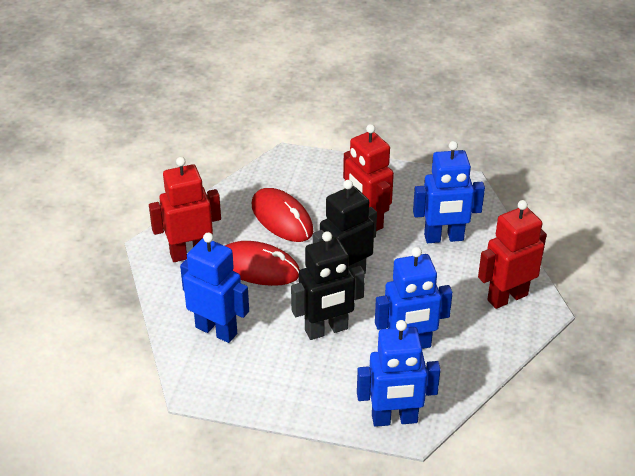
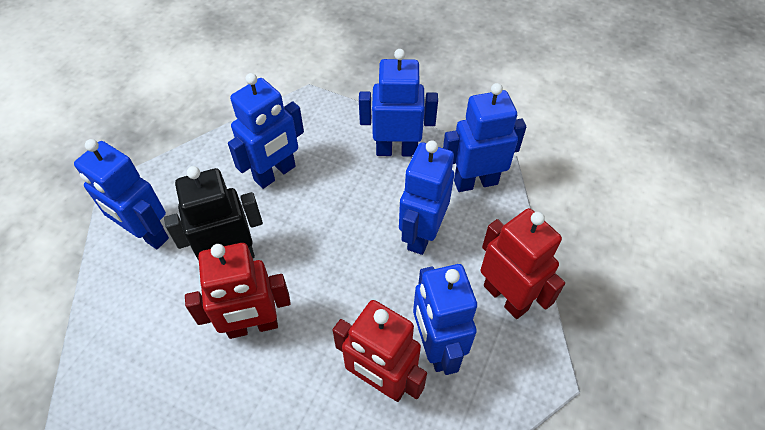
black robot: 2 -> 1
blue robot: 4 -> 6
red mouse: 2 -> 0

